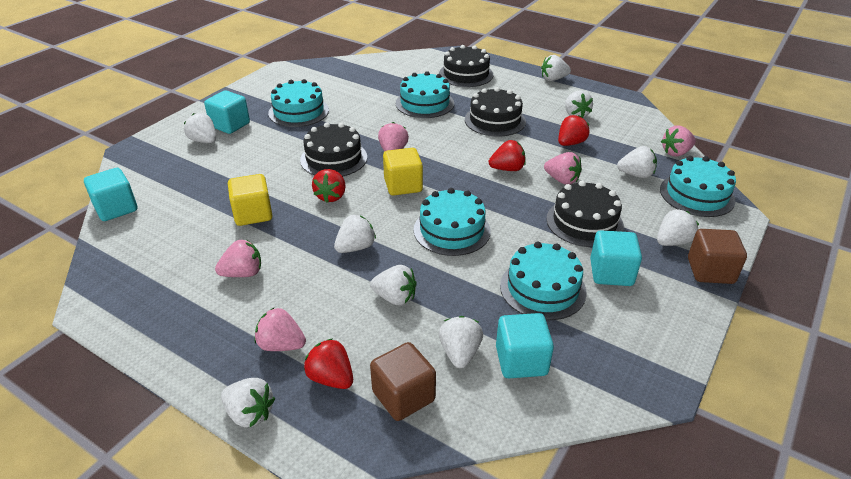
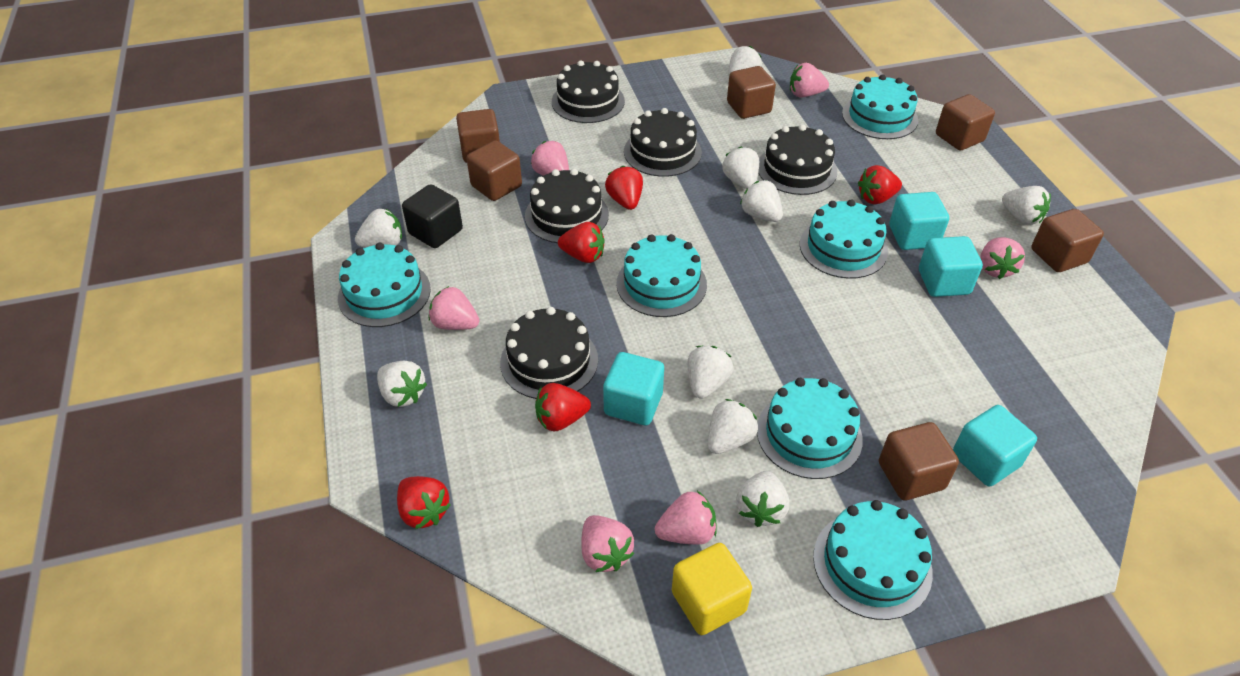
black cake: 4 -> 5
black cube: 0 -> 1
brown cube: 2 -> 6
pink strawberry: 5 -> 6
red strawberry: 4 -> 5
turquoise cake: 5 -> 6
yellow cube: 2 -> 1

